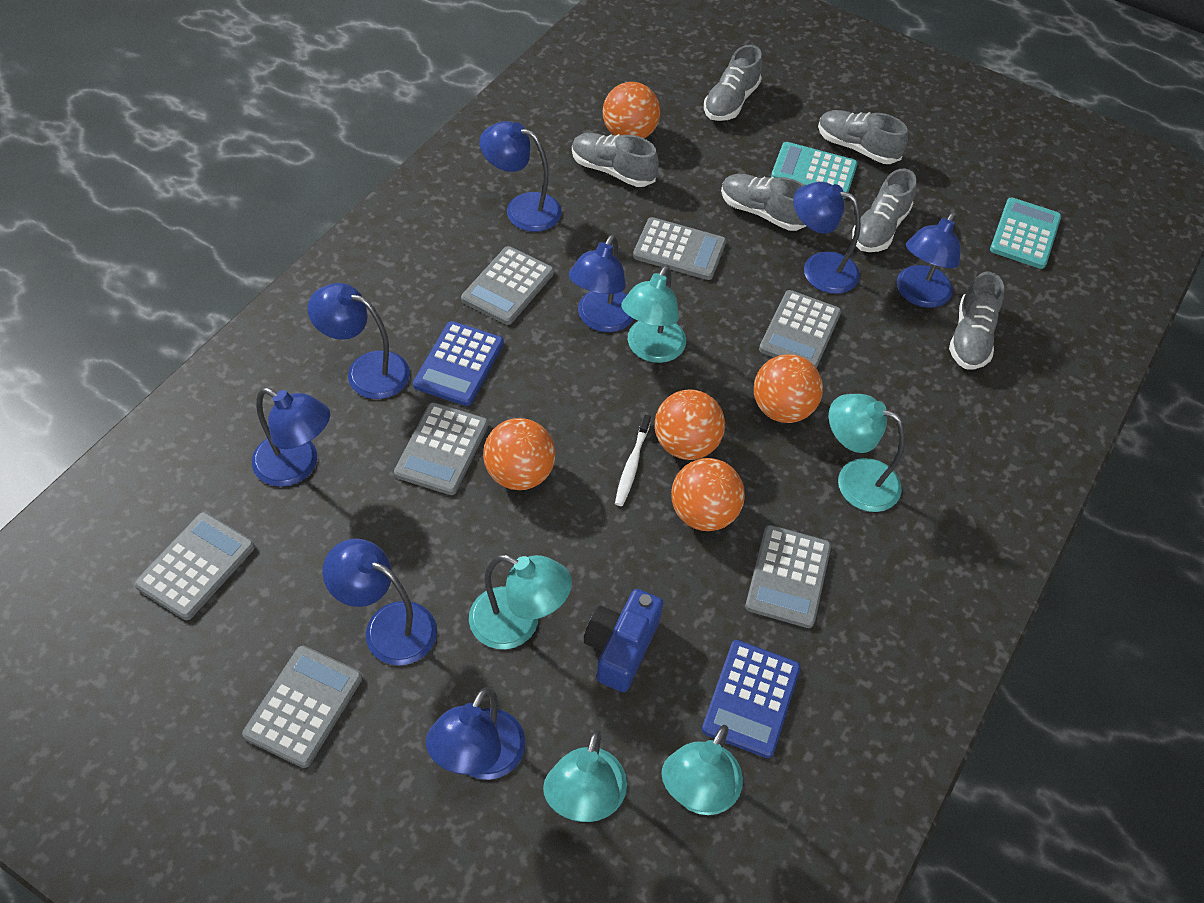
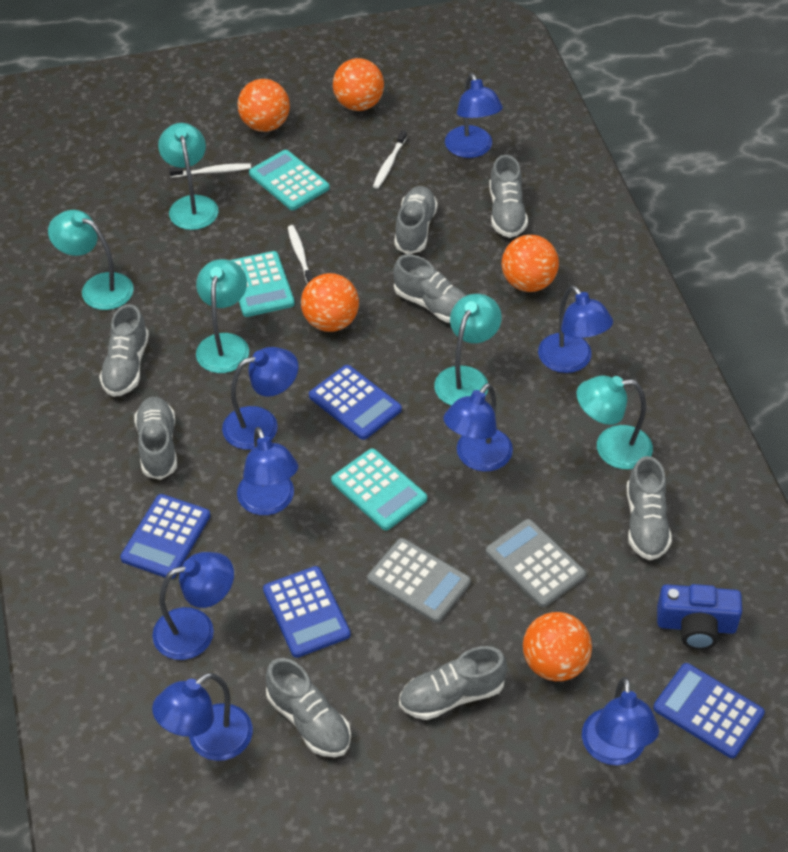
blue calculator: 2 -> 4
grey calculator: 7 -> 2
grey shoe: 6 -> 8
turquoise calculator: 2 -> 3
white toothbrush: 1 -> 3

